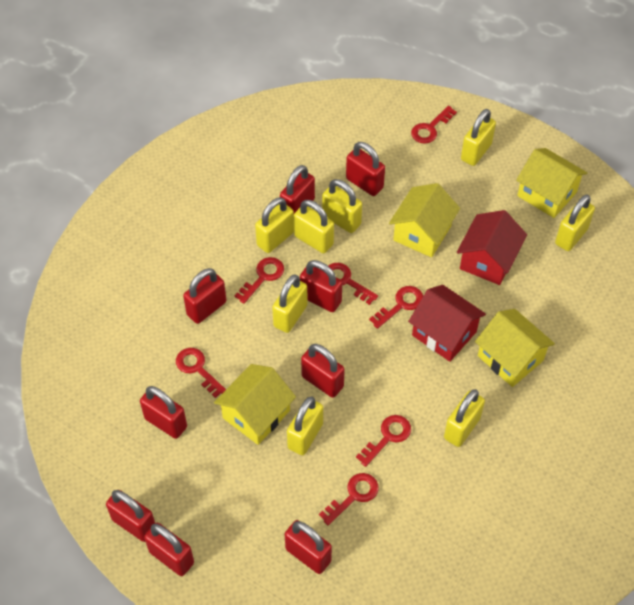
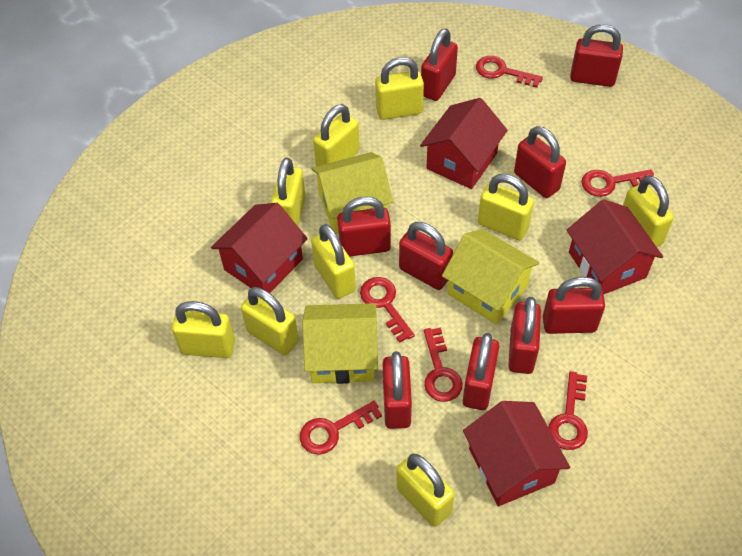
red house: 2 -> 4
red key: 7 -> 6
yellow house: 4 -> 3
yellow padlock: 8 -> 9

